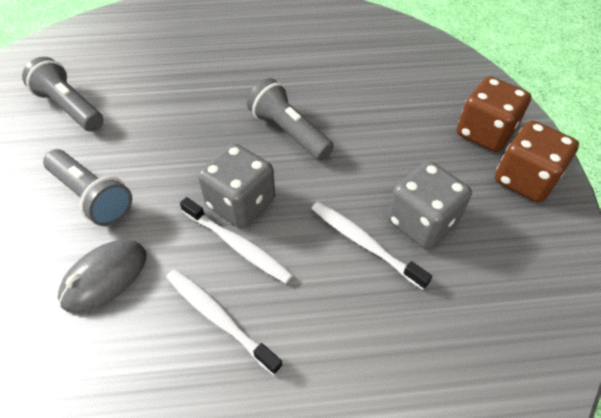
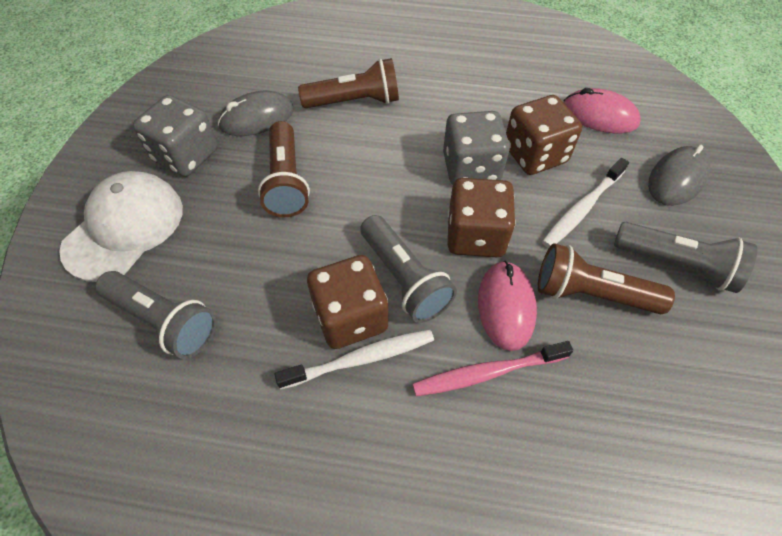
brown dice: 2 -> 3
brown flashlight: 0 -> 3
grey mouse: 1 -> 2
pink mouse: 0 -> 2
pink toothbrush: 0 -> 1
white cap: 0 -> 1
white toothbrush: 3 -> 2

